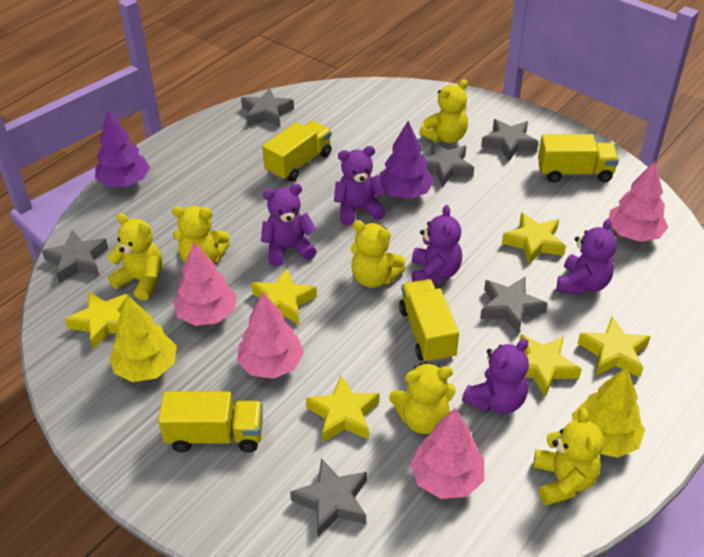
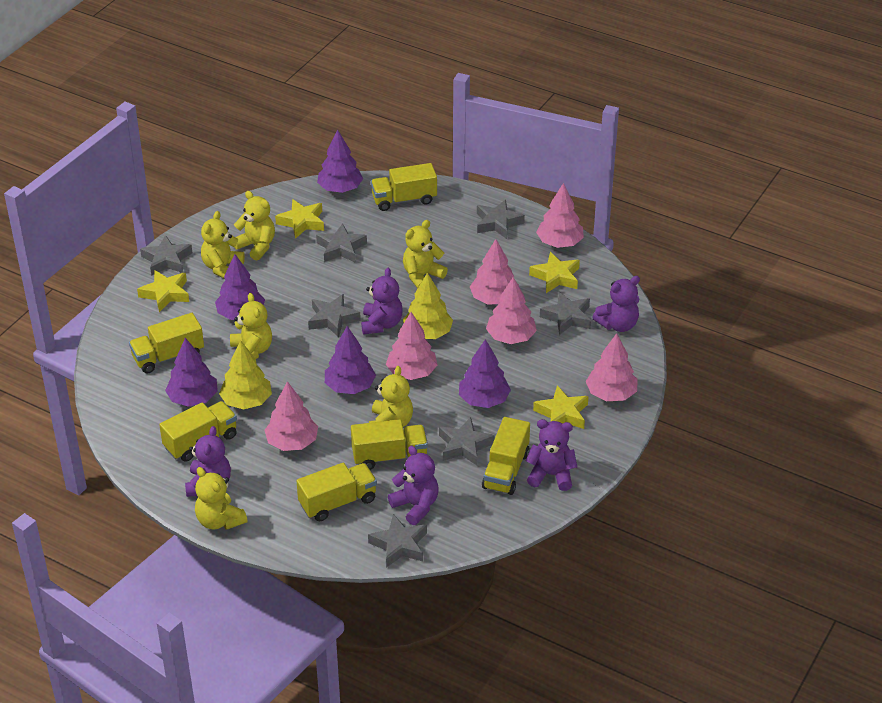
grey star: 6 -> 7
pink tree: 4 -> 6
purple tree: 2 -> 5
yellow star: 6 -> 4
yellow truck: 4 -> 6

